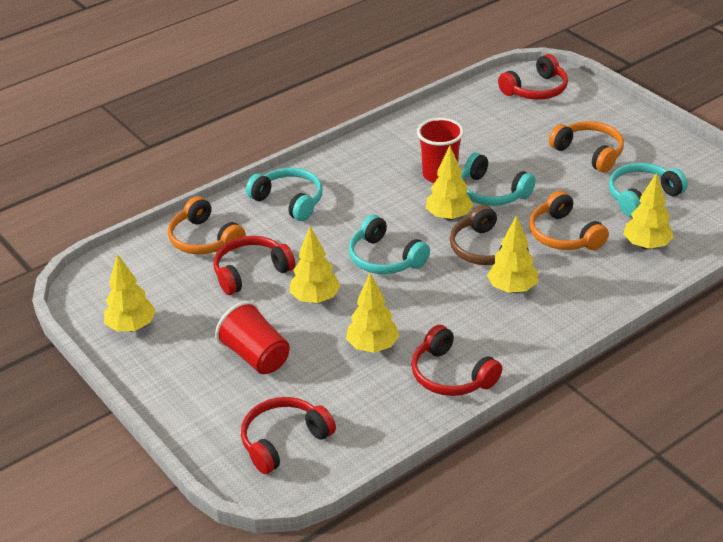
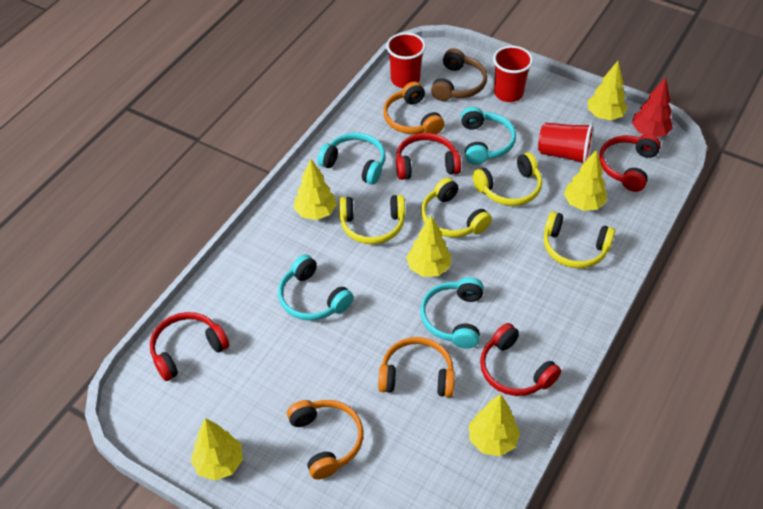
red cup: 2 -> 3
red tree: 0 -> 1
yellow headphones: 0 -> 4

